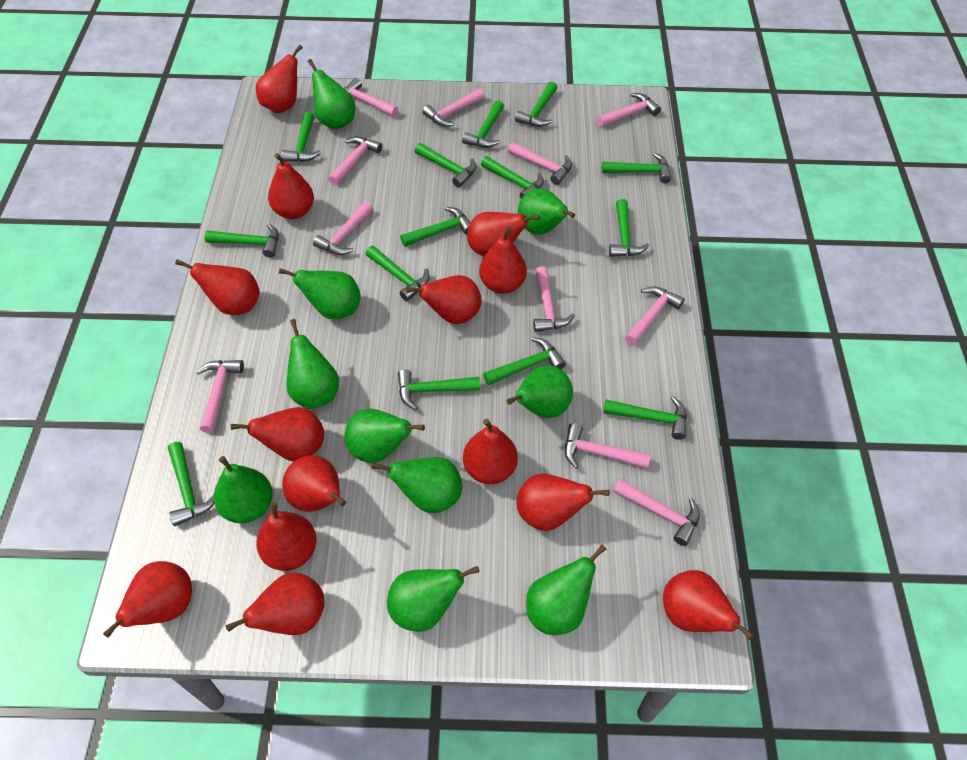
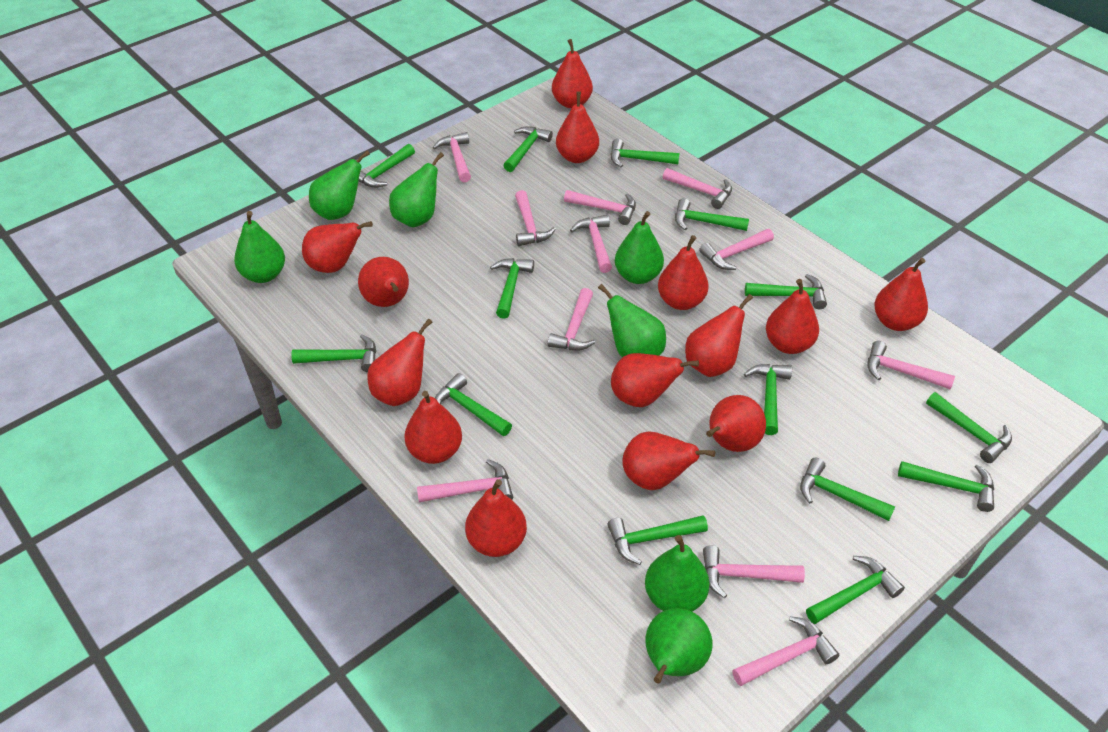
green pear: 10 -> 7

